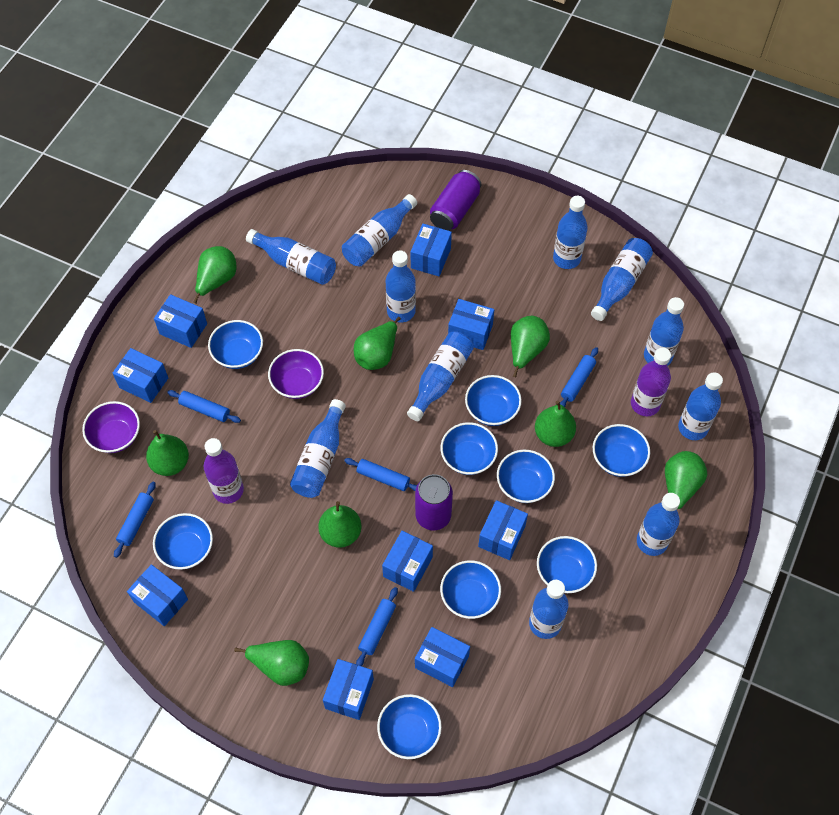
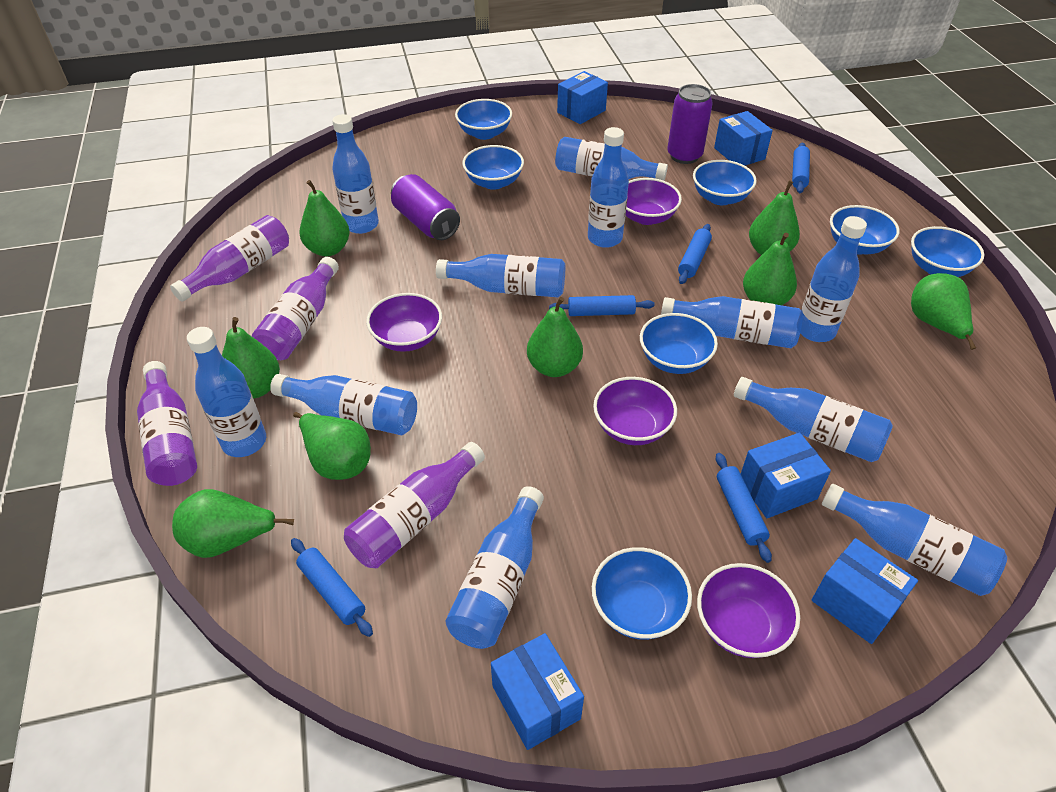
blue bowl: 9 -> 7
blue box: 9 -> 5
purple bottle: 2 -> 4
purple bowl: 2 -> 4

